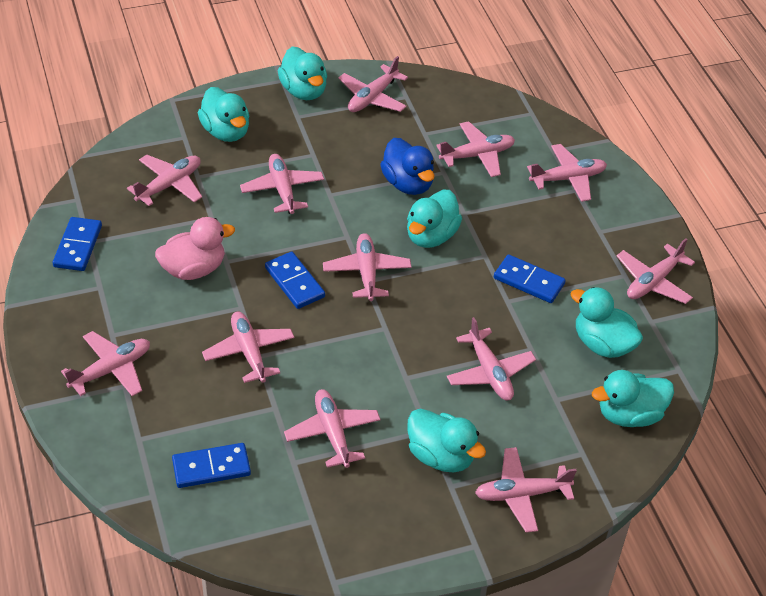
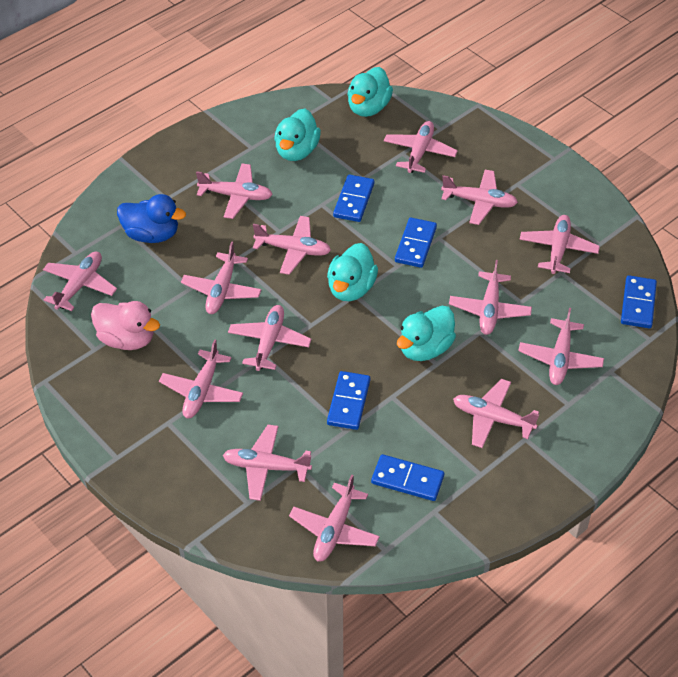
blue domino: 4 -> 5
pink plane: 12 -> 14
turquoise duck: 6 -> 4

